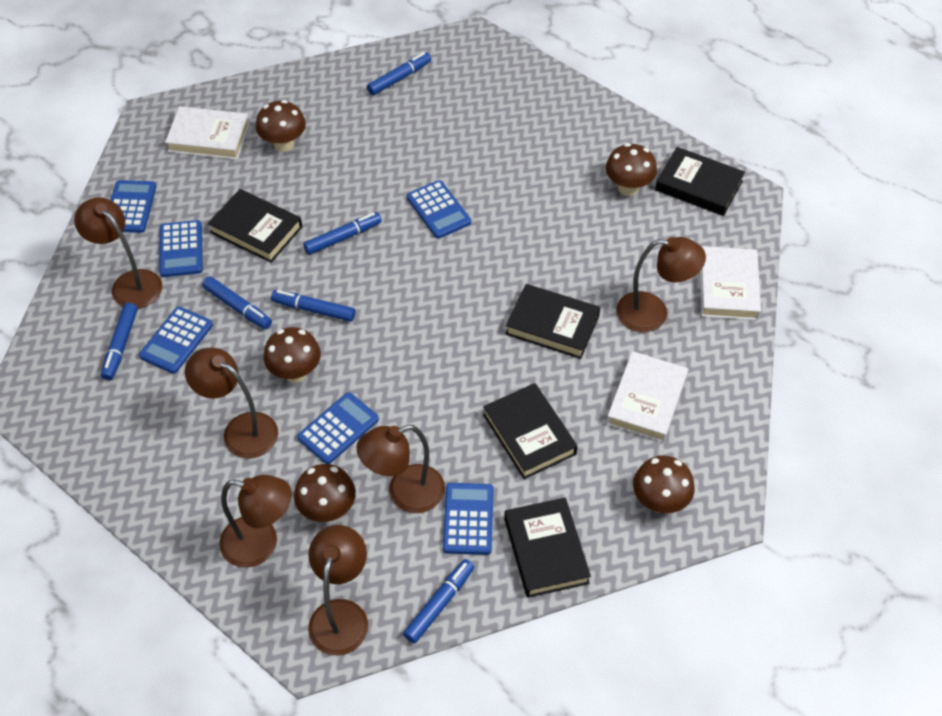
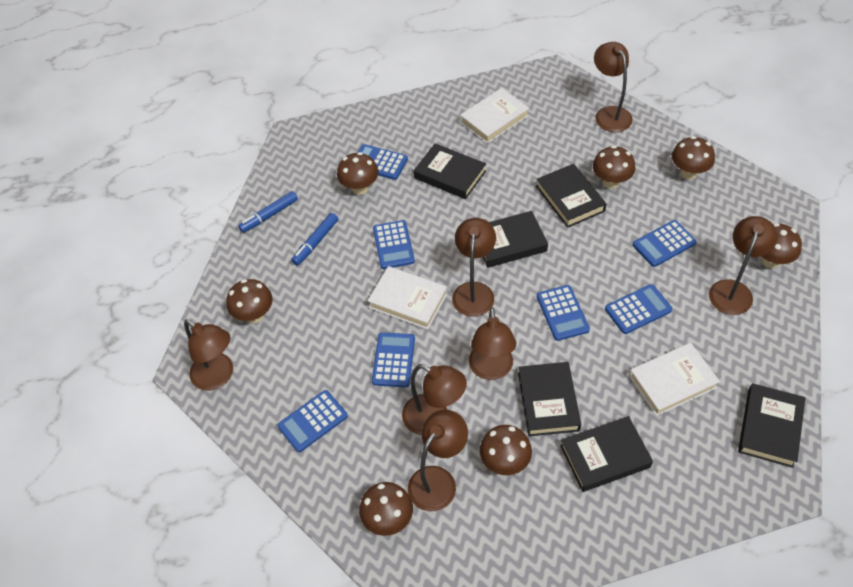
black book: 5 -> 6
blue calculator: 6 -> 7
blue marker: 6 -> 2
brown lamp: 6 -> 7
brown mushroom: 5 -> 7

